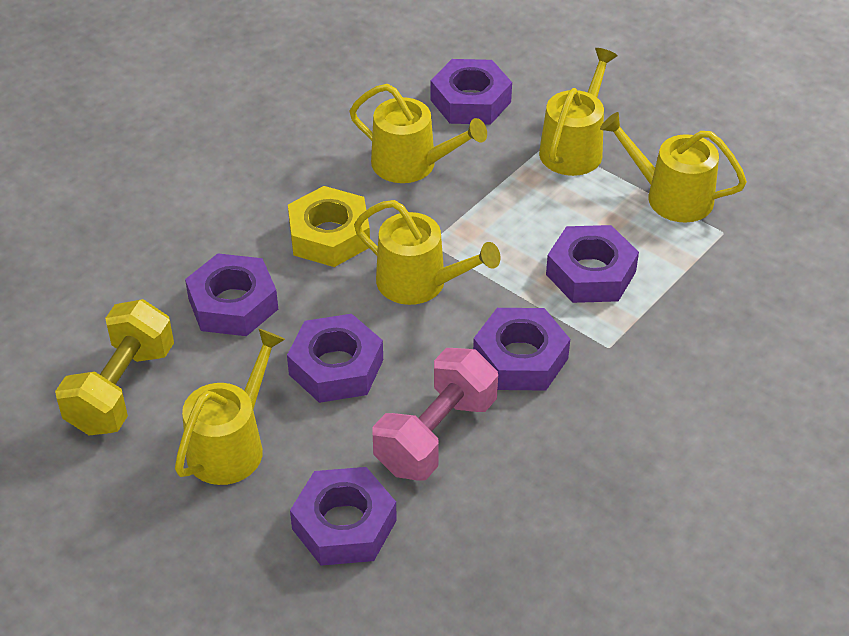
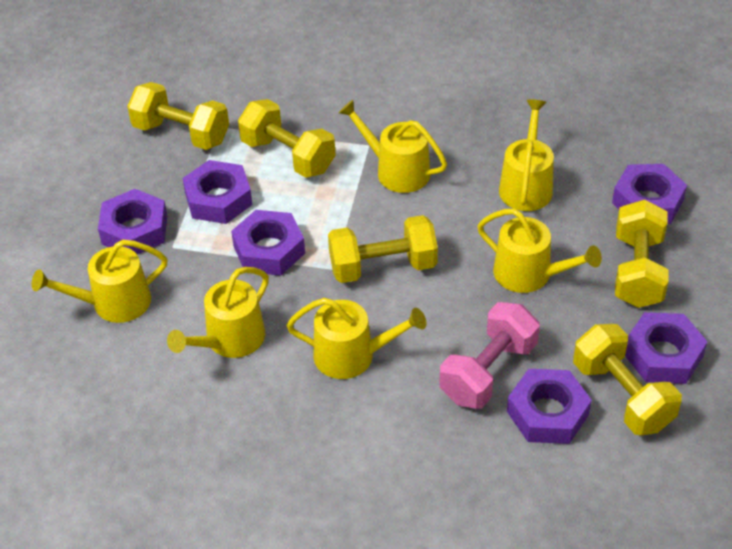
yellow dumbbell: 1 -> 5
yellow nut: 1 -> 0
yellow watering can: 5 -> 6

